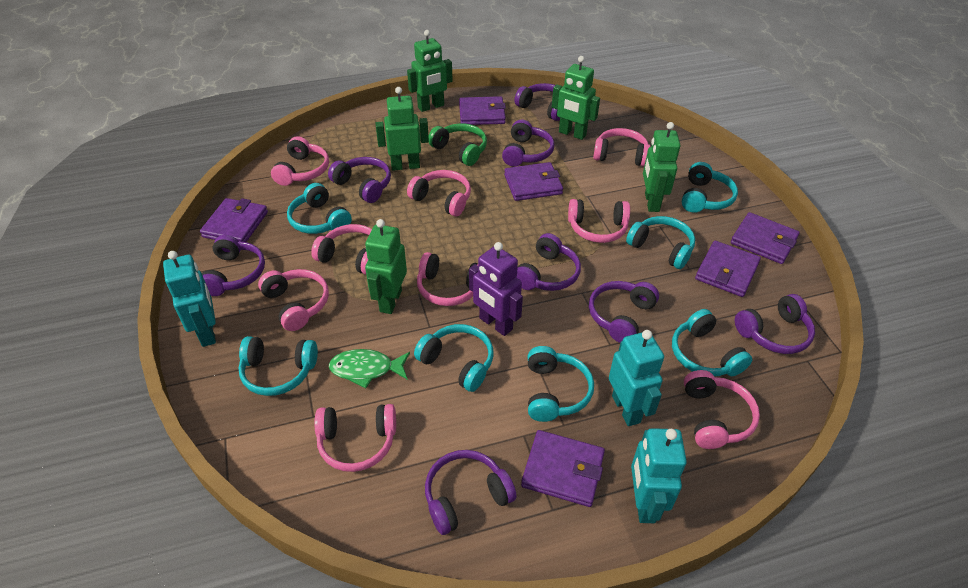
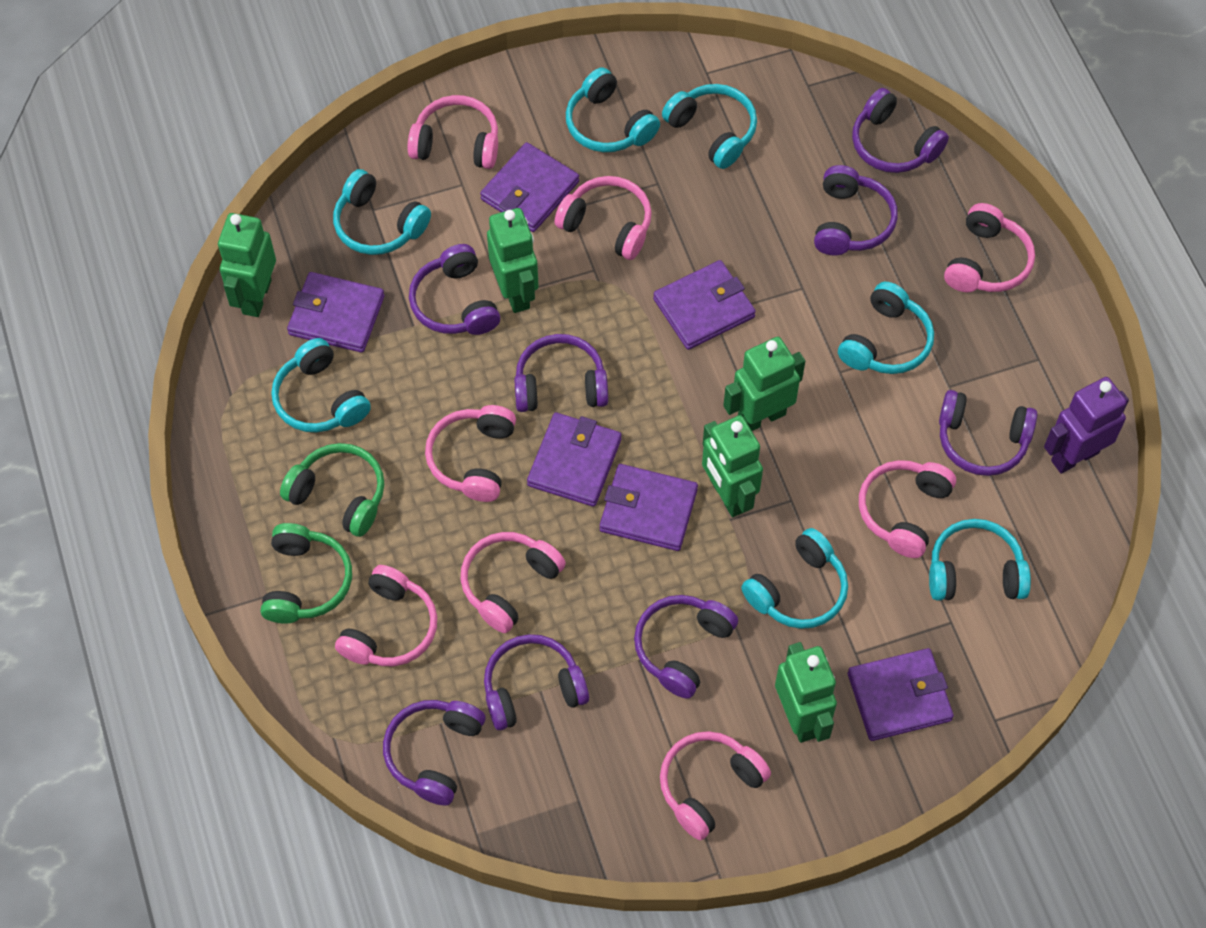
green fish: 1 -> 0
green headphones: 1 -> 2
pink headphones: 9 -> 8
turquoise robot: 3 -> 0

